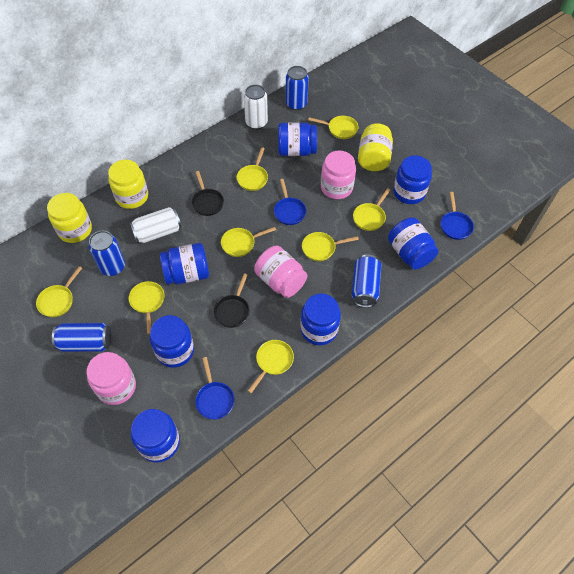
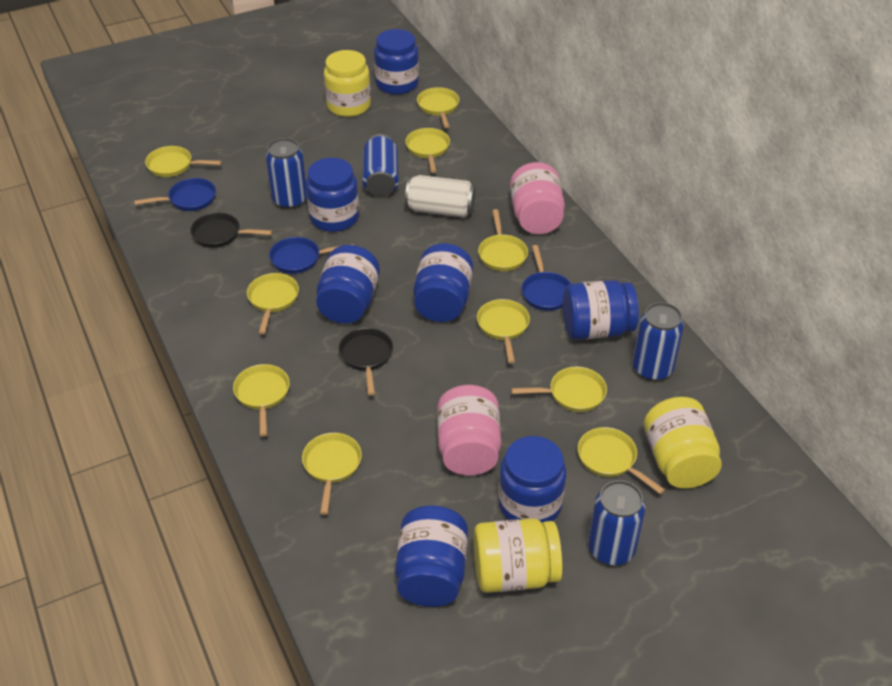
pink jar: 3 -> 2
white can: 2 -> 1
yellow pan: 8 -> 10

